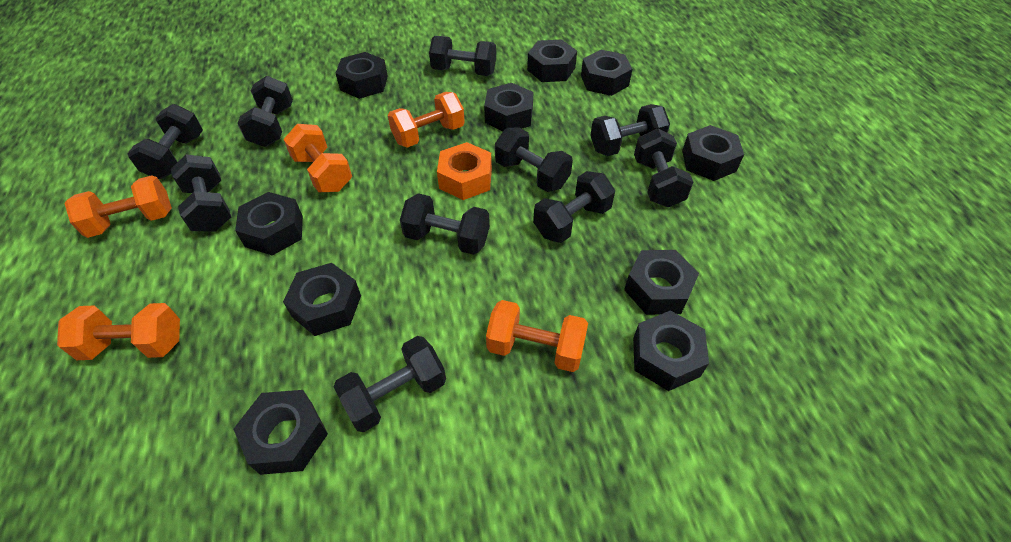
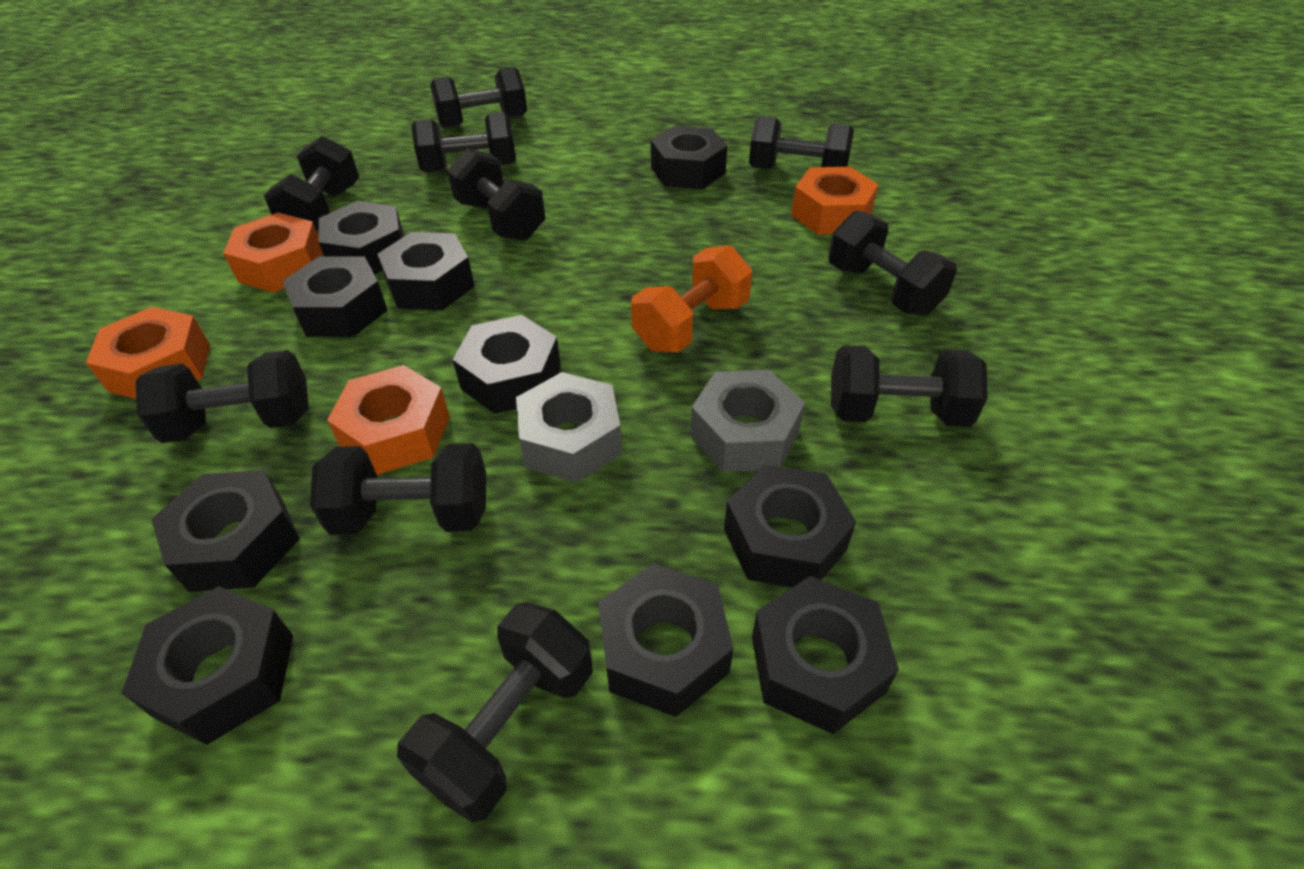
grey nut: 0 -> 2
orange dumbbell: 5 -> 1
orange nut: 1 -> 4

